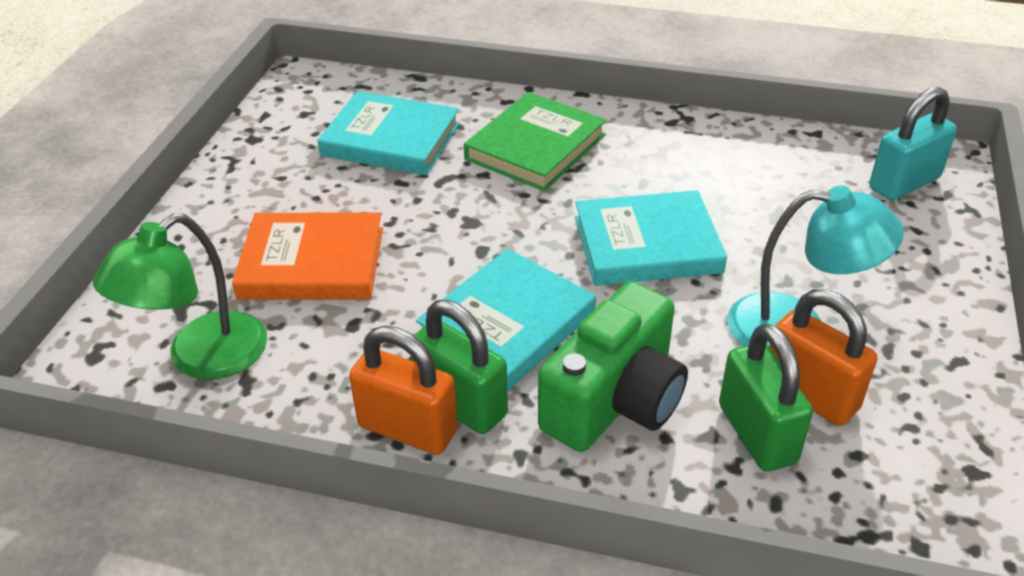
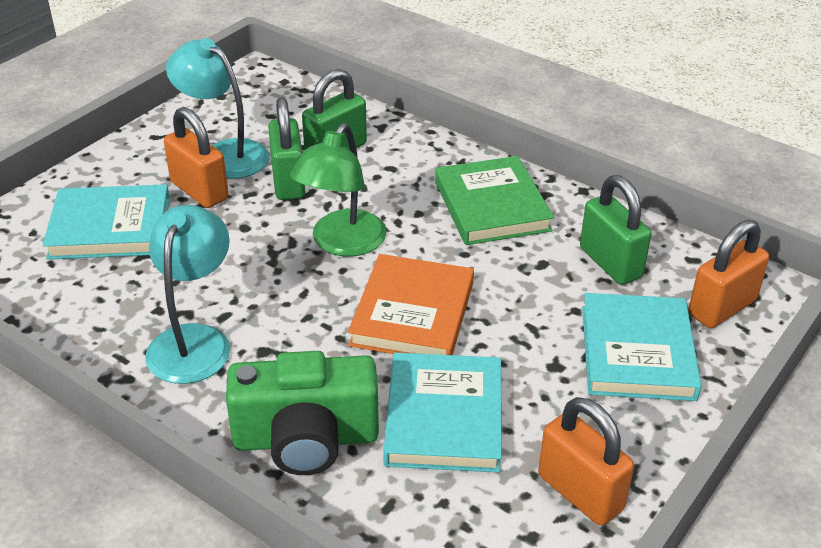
green padlock: 2 -> 3
orange padlock: 2 -> 3
turquoise lamp: 1 -> 2
turquoise padlock: 1 -> 0

